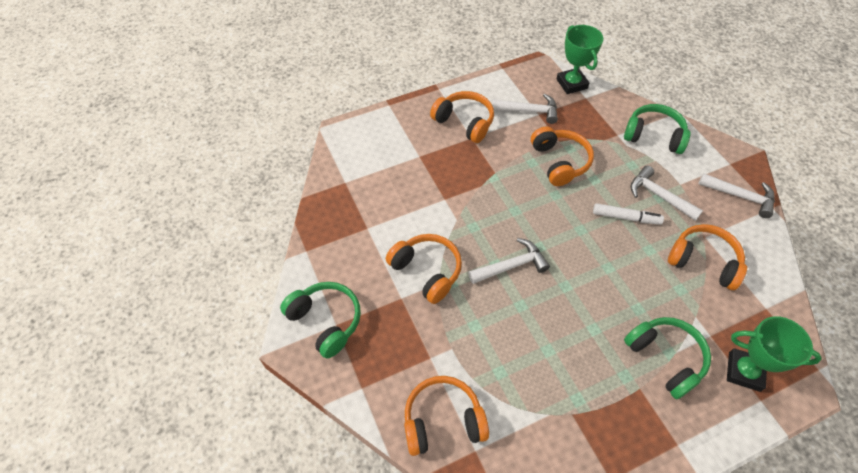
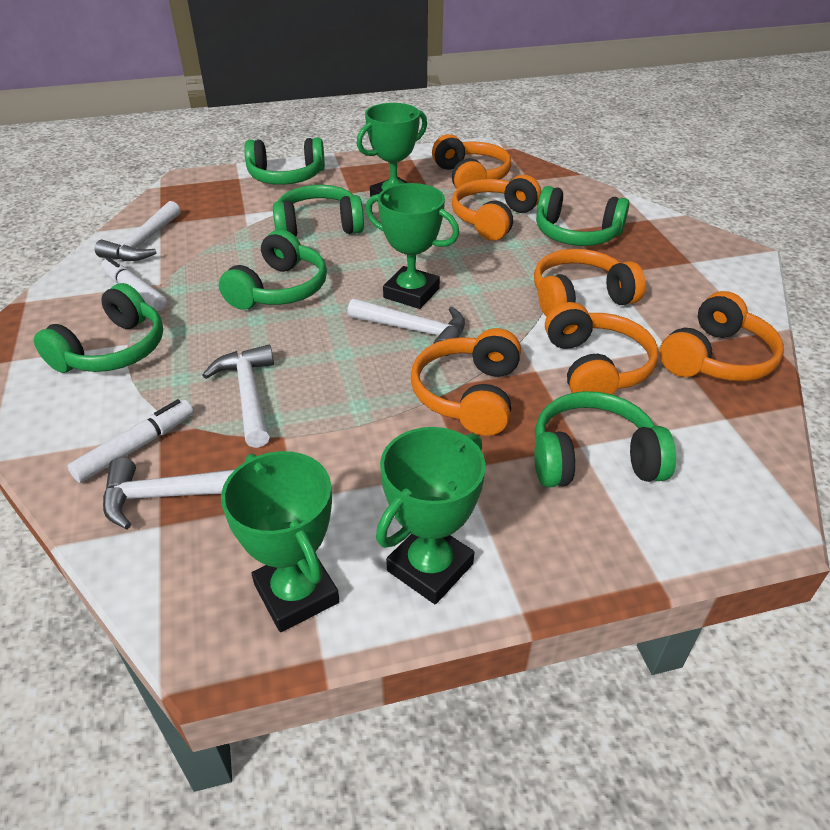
green headphones: 3 -> 6
green trophy: 2 -> 4
orange headphones: 5 -> 6
white marker: 1 -> 2

